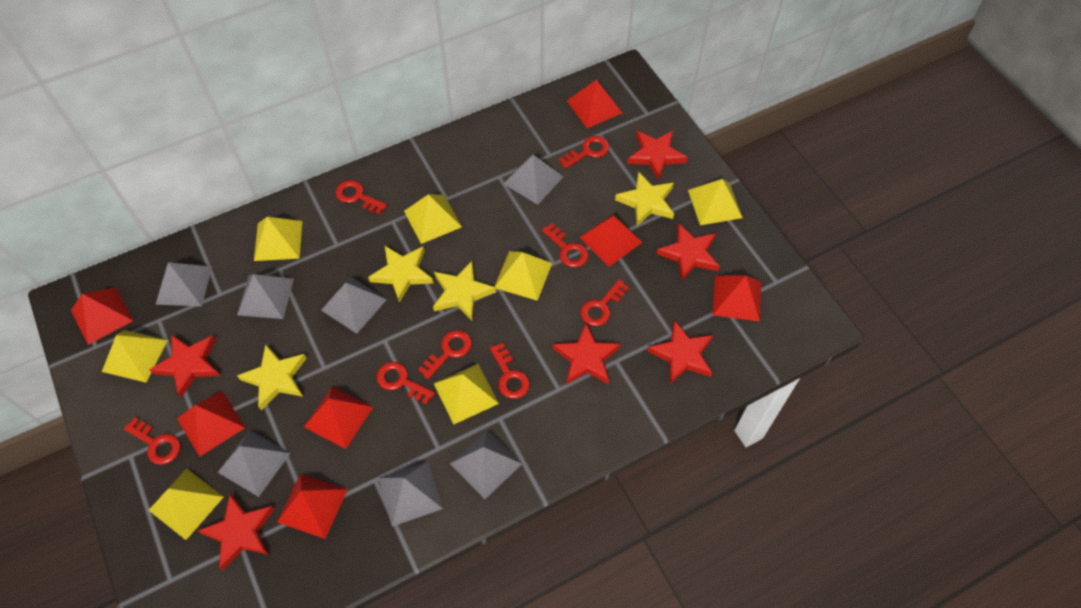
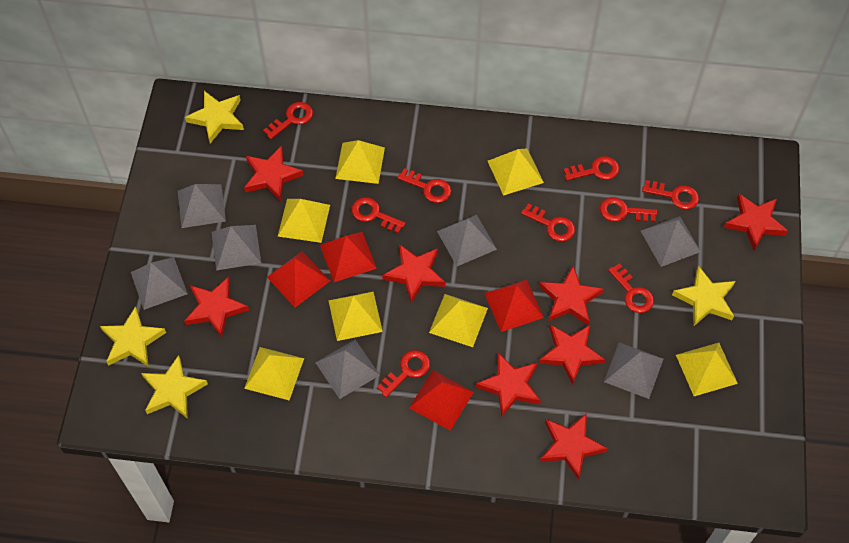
red key: 8 -> 9
red pyramid: 7 -> 4
red star: 6 -> 8

